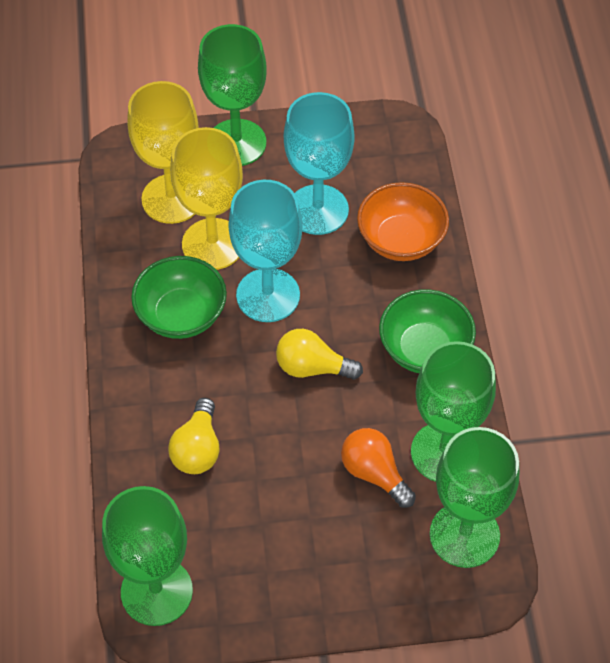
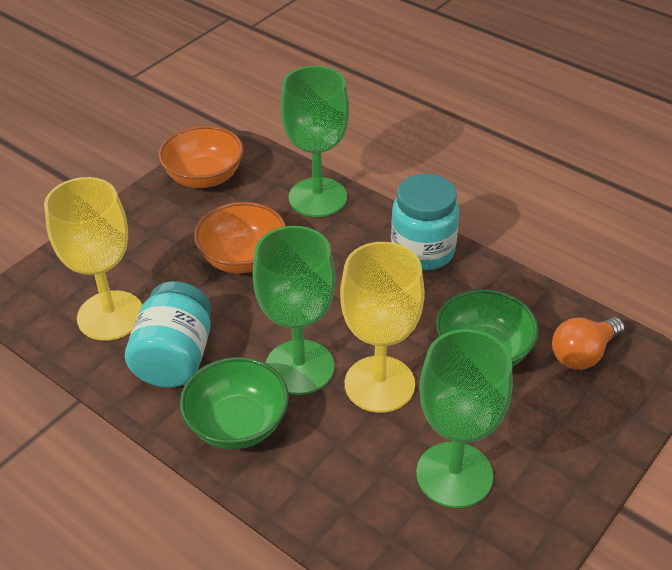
green goblet: 4 -> 3
orange bowl: 1 -> 2
turquoise goblet: 2 -> 0
turquoise jar: 0 -> 2
yellow light bulb: 2 -> 0

